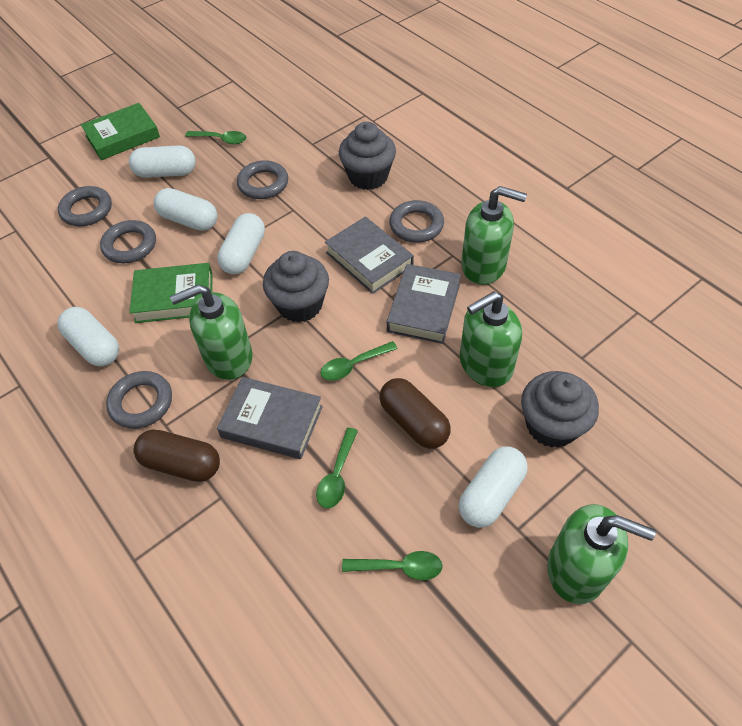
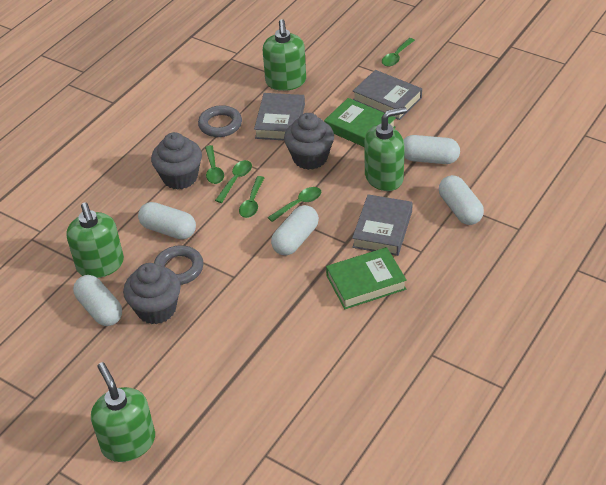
brown capsule: 2 -> 0
green spoon: 4 -> 5
grey ring: 5 -> 2

